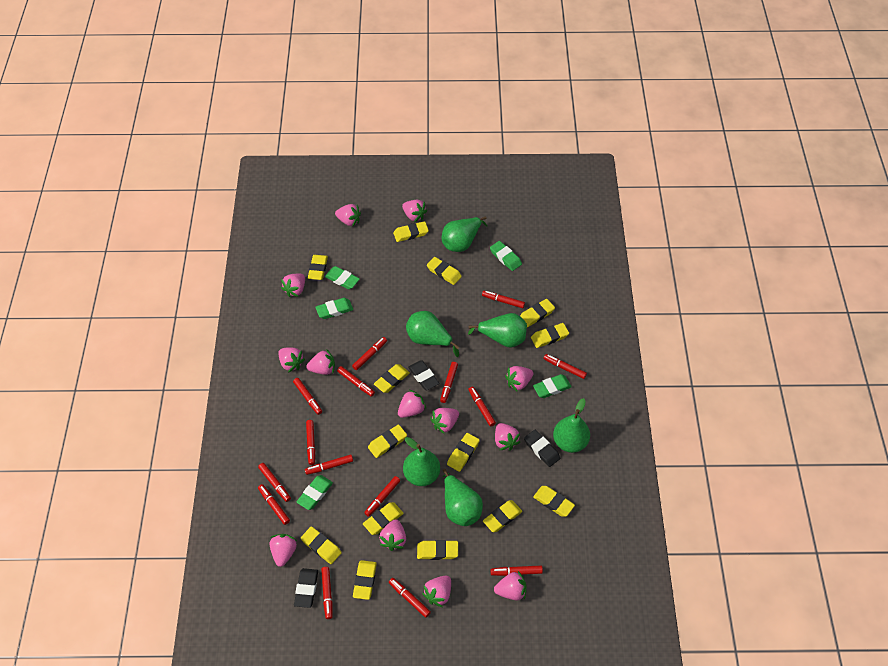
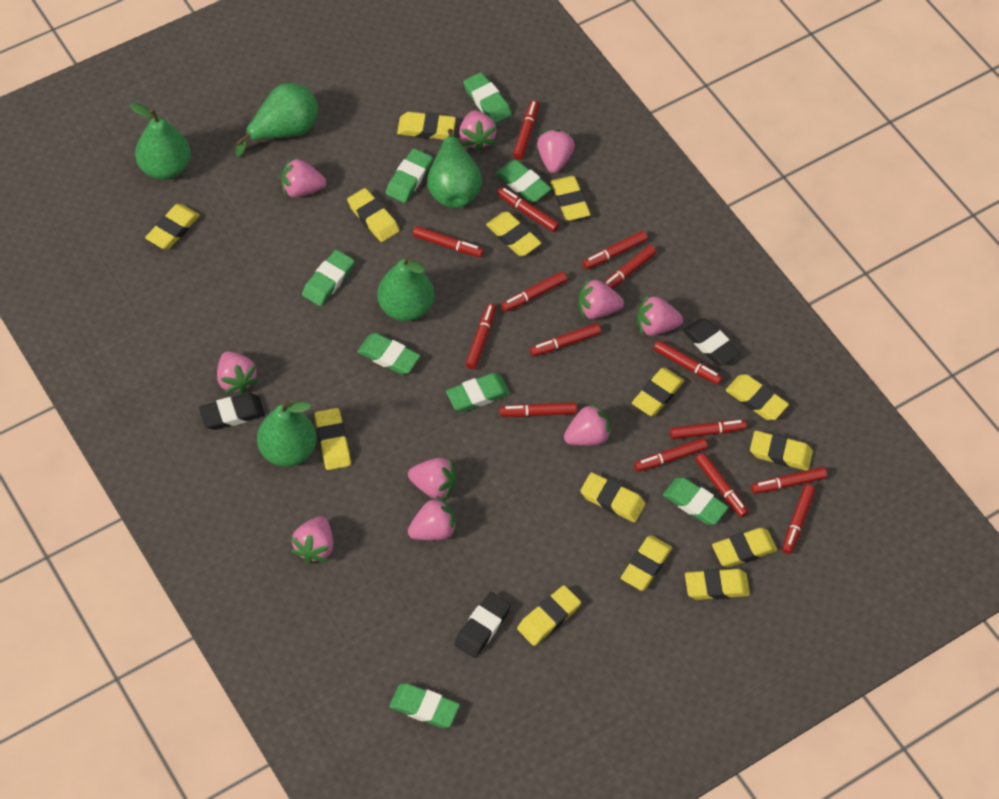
green eraser: 5 -> 8
green pear: 6 -> 5
pink strawberry: 13 -> 10

